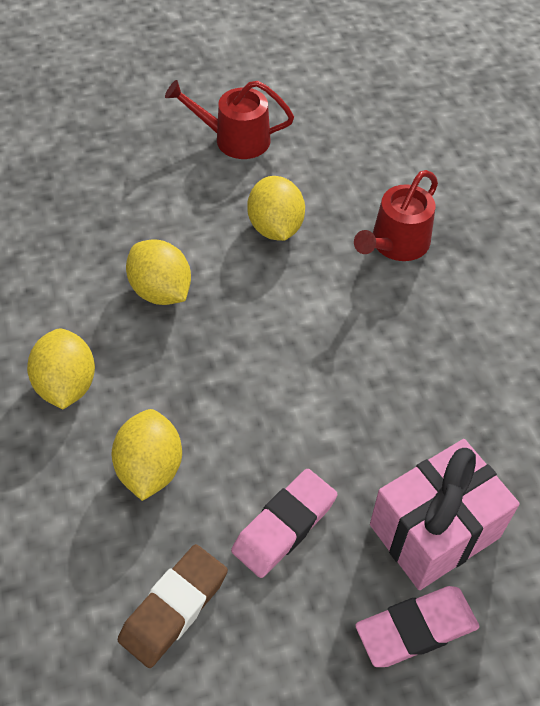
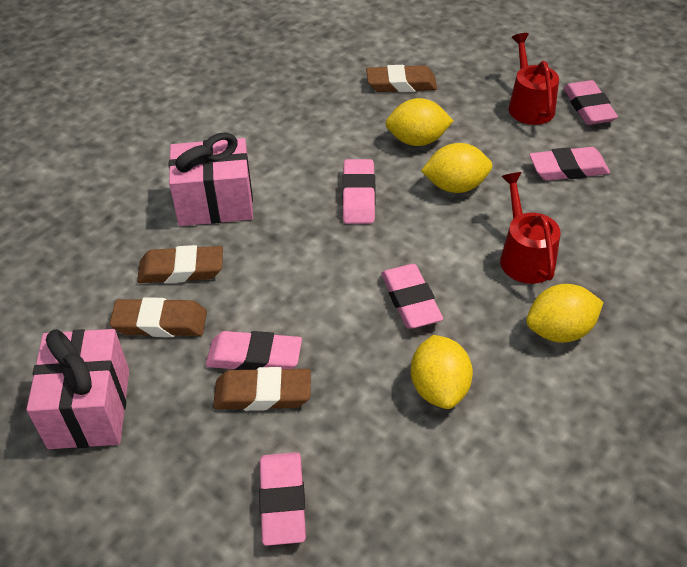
brown eraser: 1 -> 4
pink eraser: 2 -> 6
pink gift: 1 -> 2

